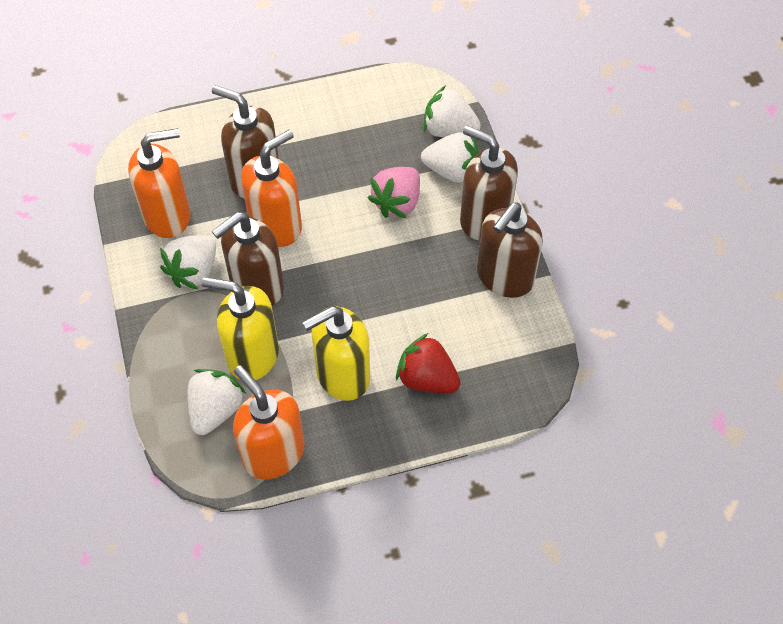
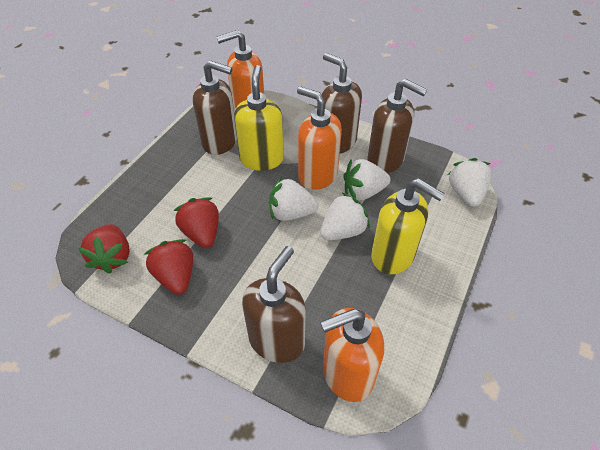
pink strawberry: 1 -> 0
red strawberry: 1 -> 3

